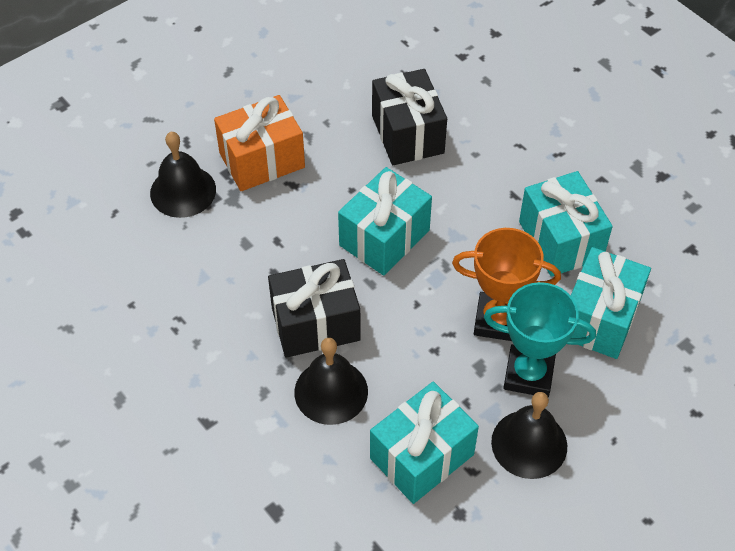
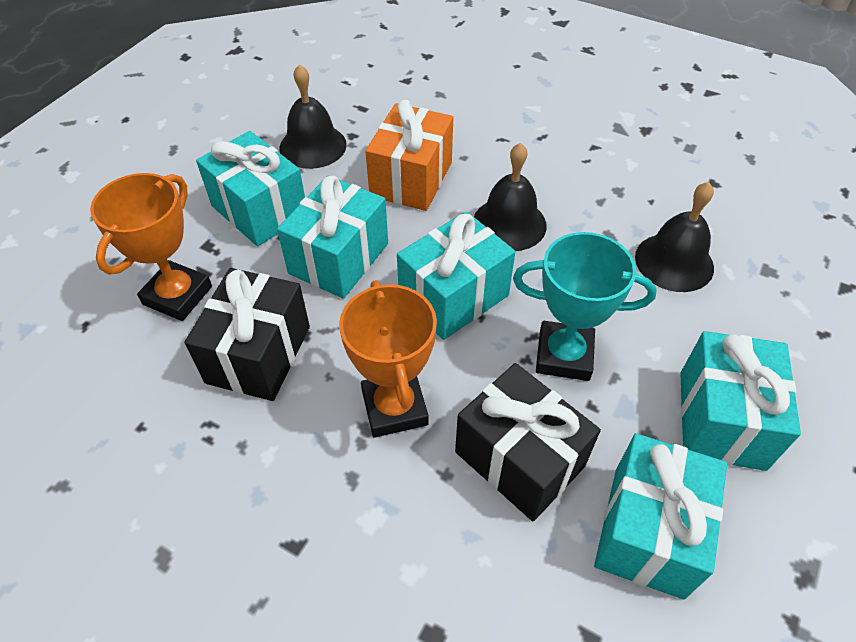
orange trophy: 1 -> 2
turquoise gift: 4 -> 5

